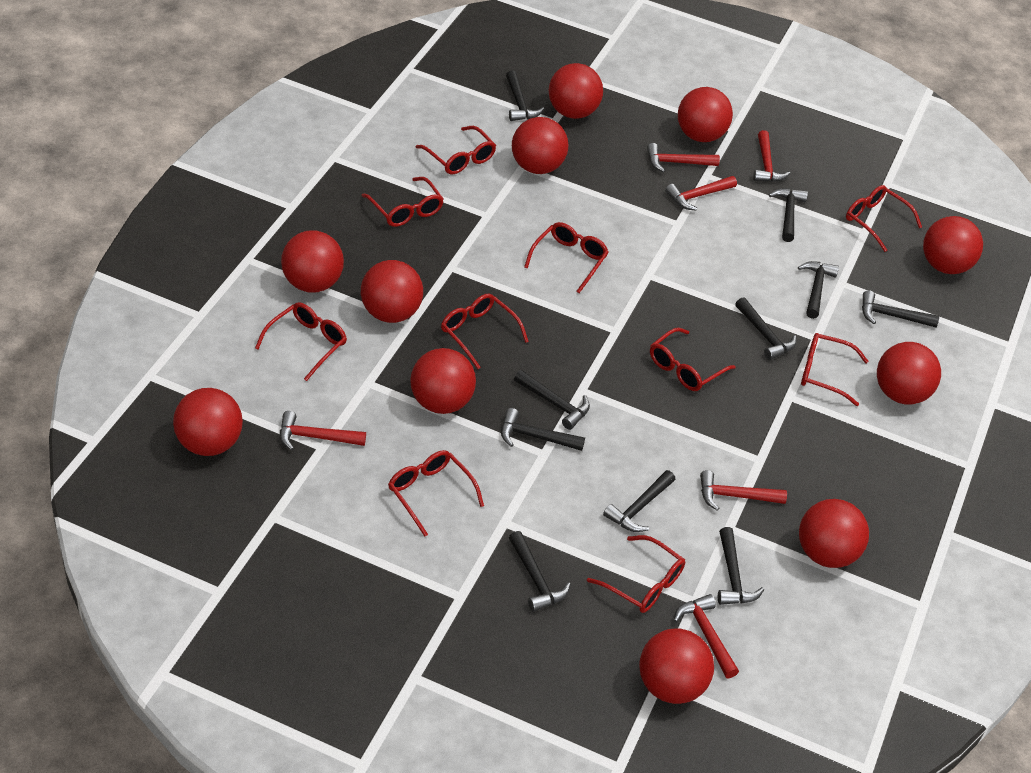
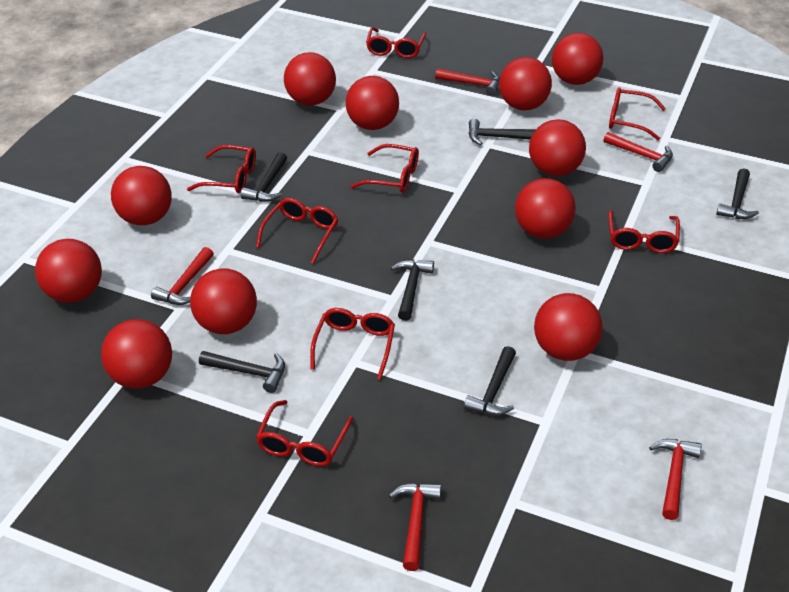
black hammer: 10 -> 6
red glasses: 10 -> 8
red hammer: 6 -> 5

